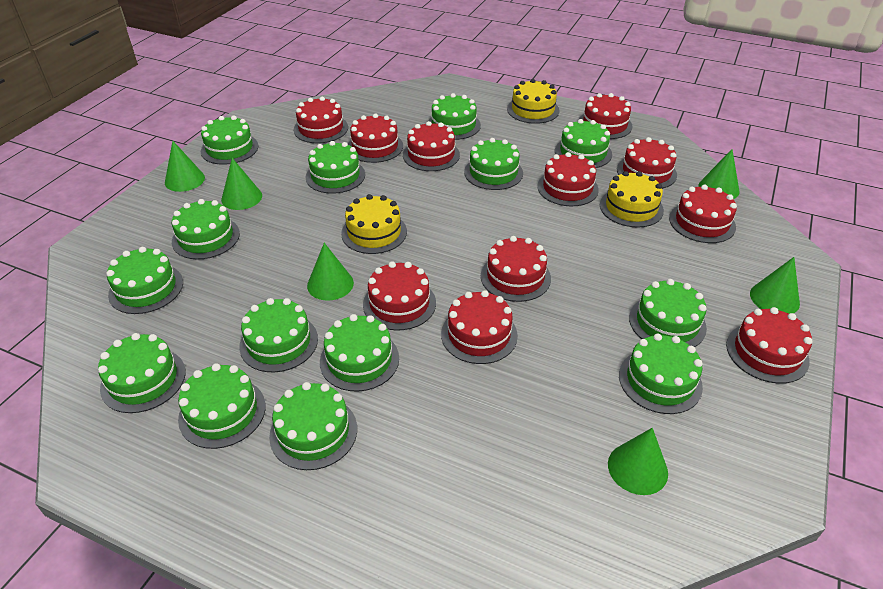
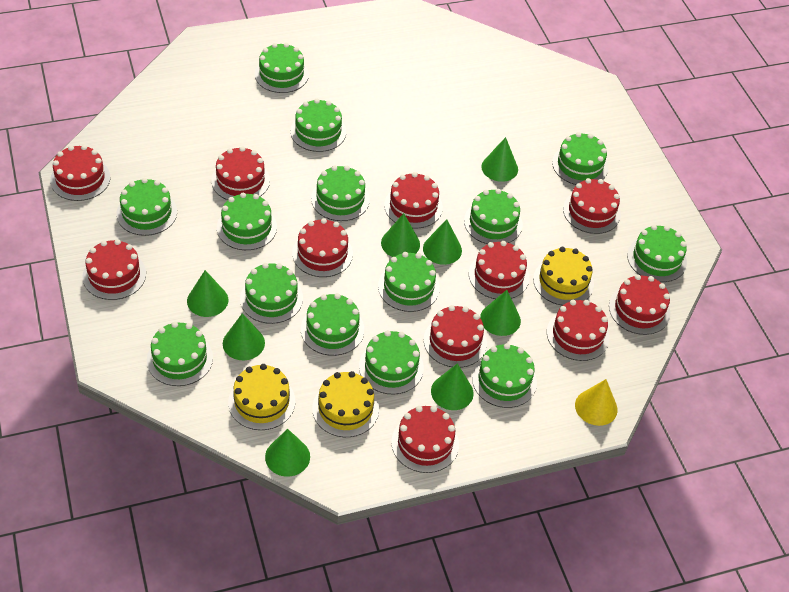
green cone: 6 -> 8
yellow cone: 0 -> 1

